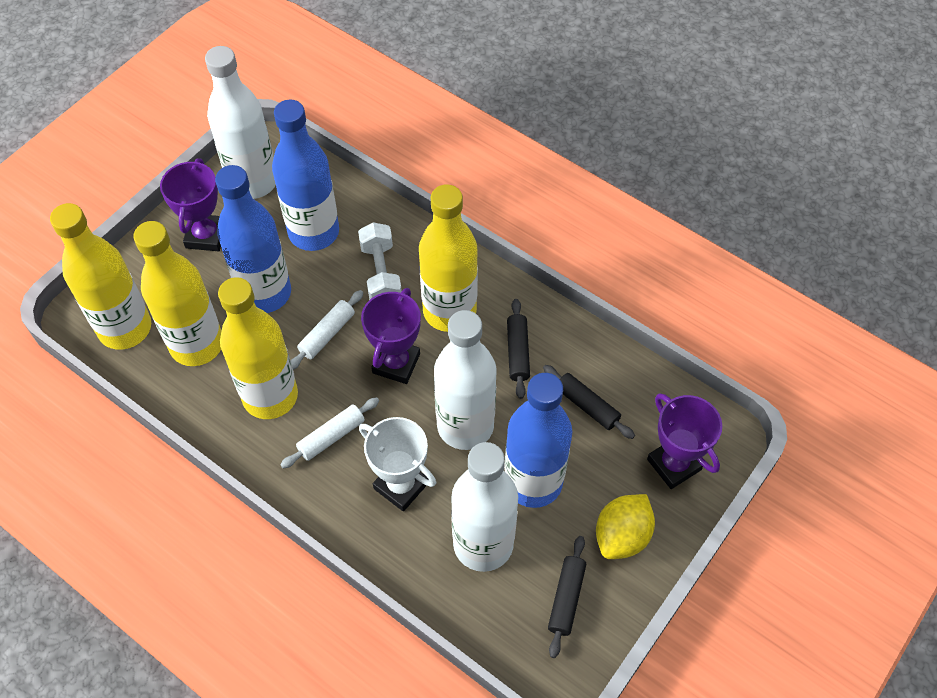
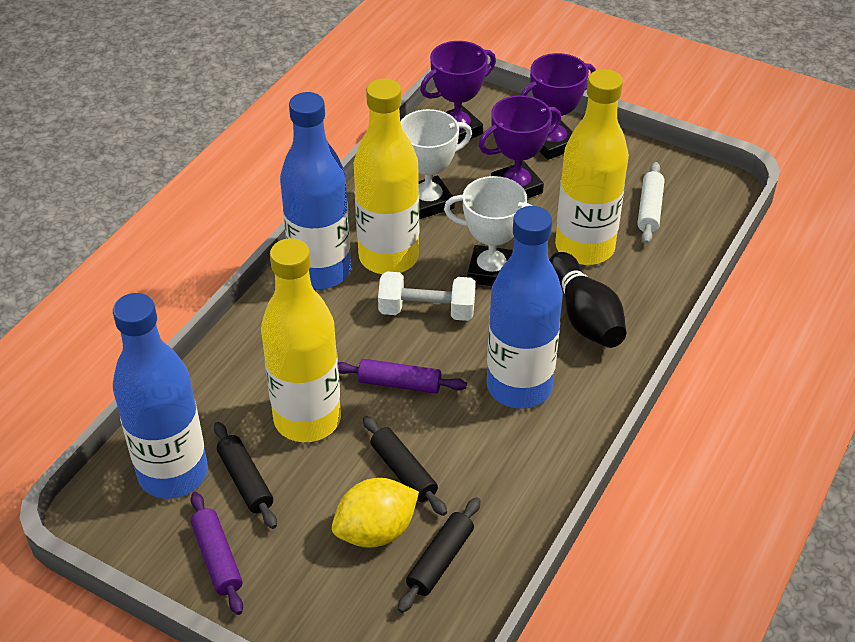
black bowling pin: 0 -> 1
purple rolling pin: 0 -> 2
white bottle: 3 -> 0
white rolling pin: 2 -> 1
white trophy: 1 -> 2
yellow bottle: 4 -> 3

